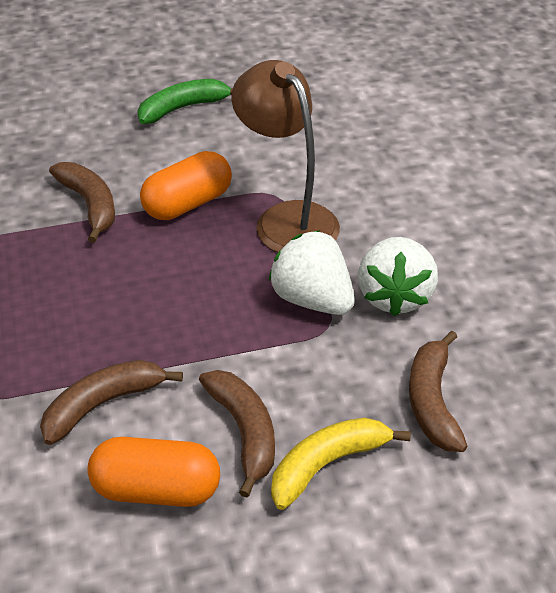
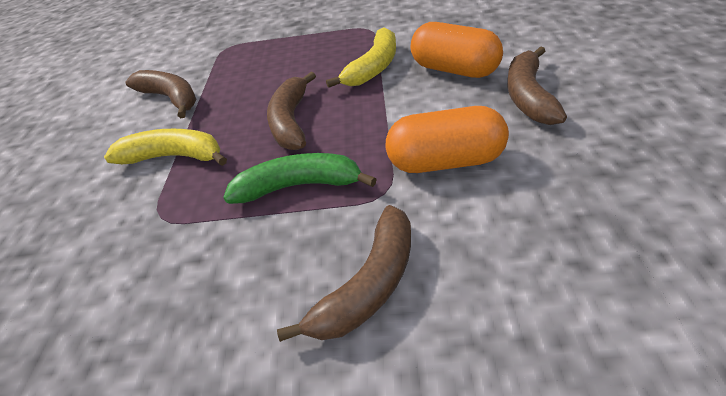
brown lamp: 1 -> 0
white strawberry: 2 -> 0
yellow banana: 1 -> 2

